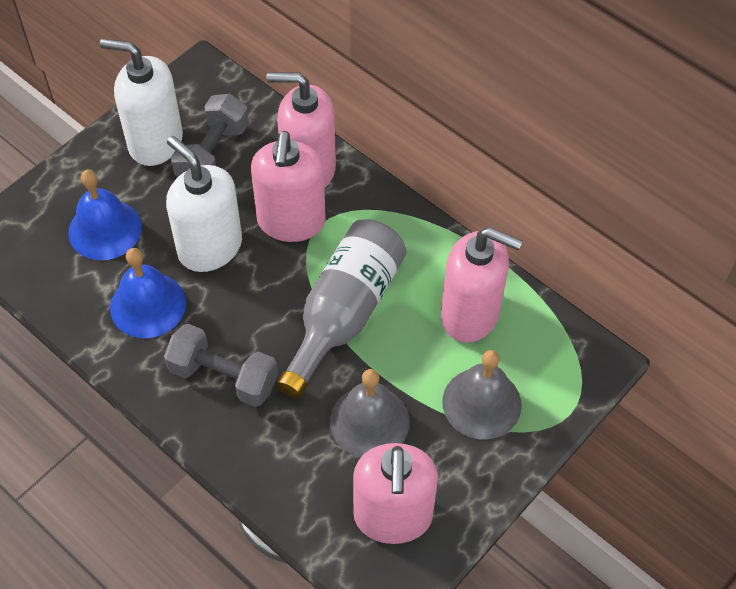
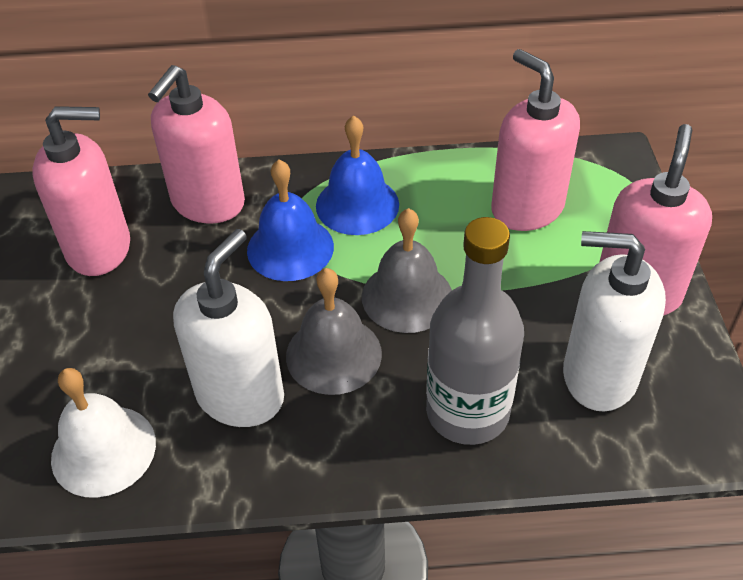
grey dumbbell: 2 -> 0
white bell: 0 -> 1

